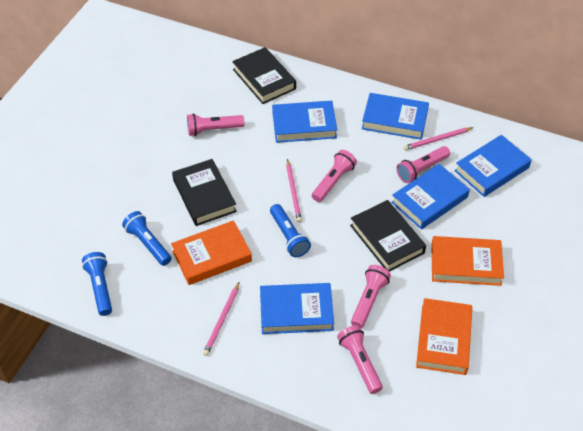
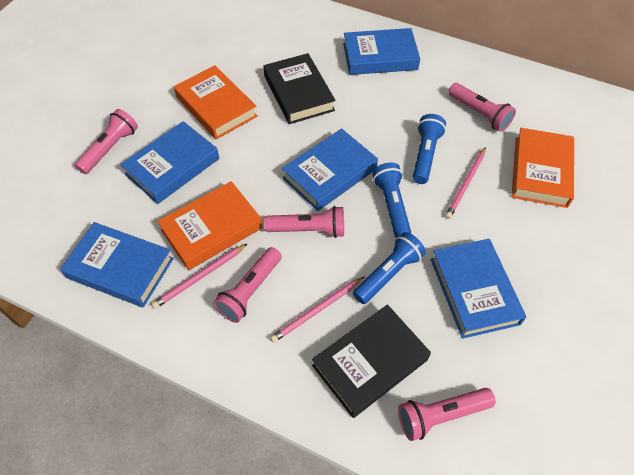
black book: 3 -> 2

